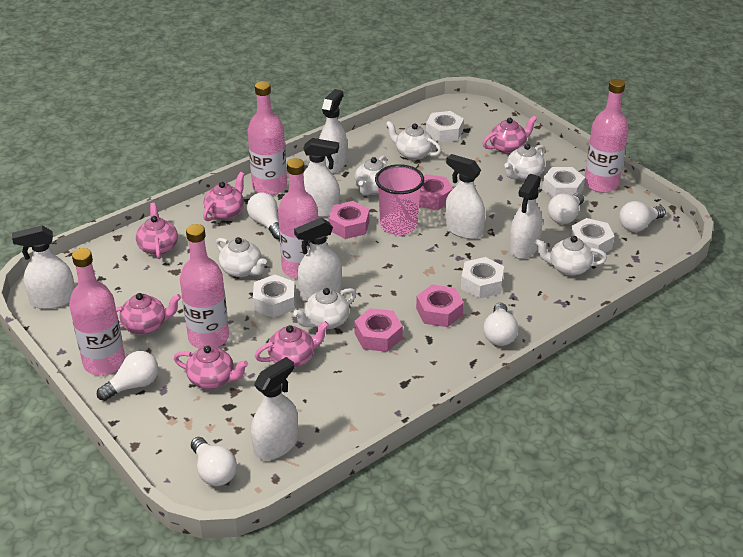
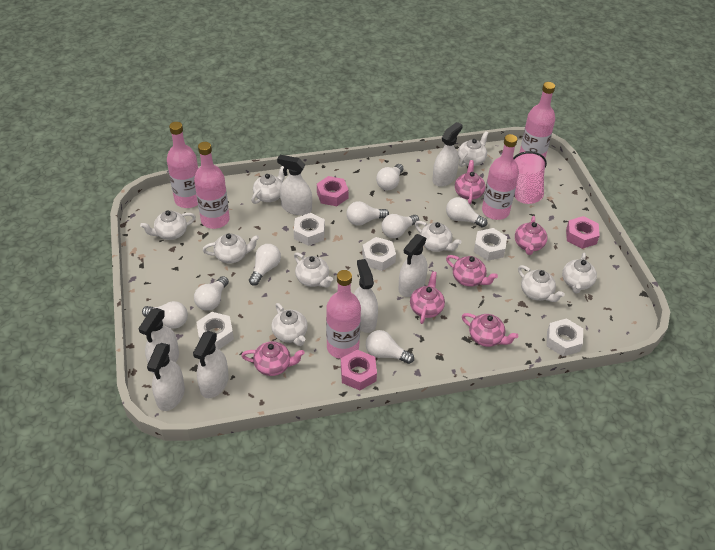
pink nut: 4 -> 3
white light bulb: 6 -> 8
white teapot: 6 -> 9

